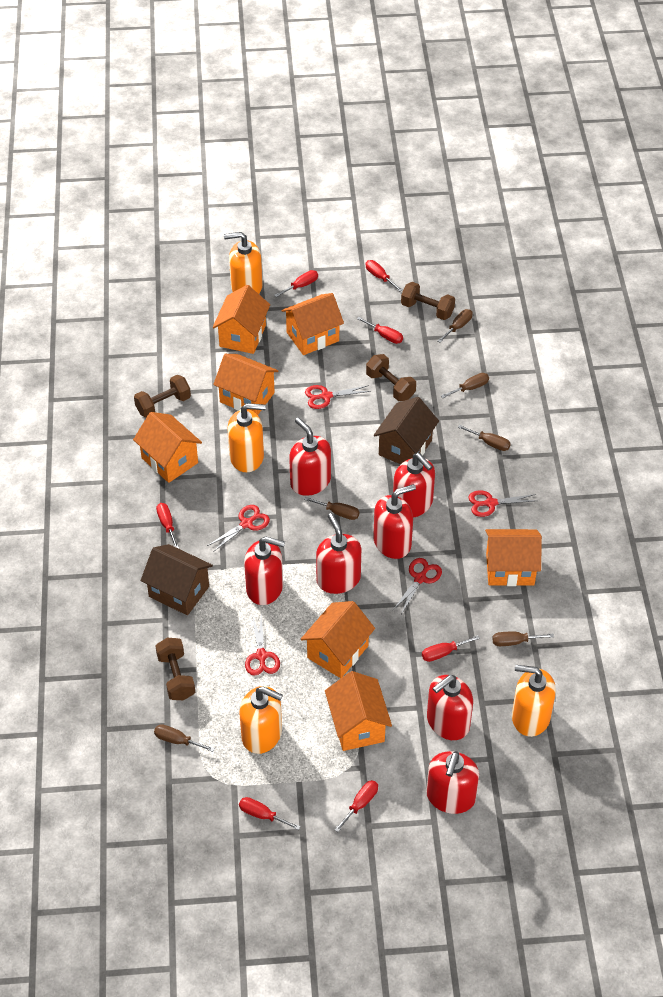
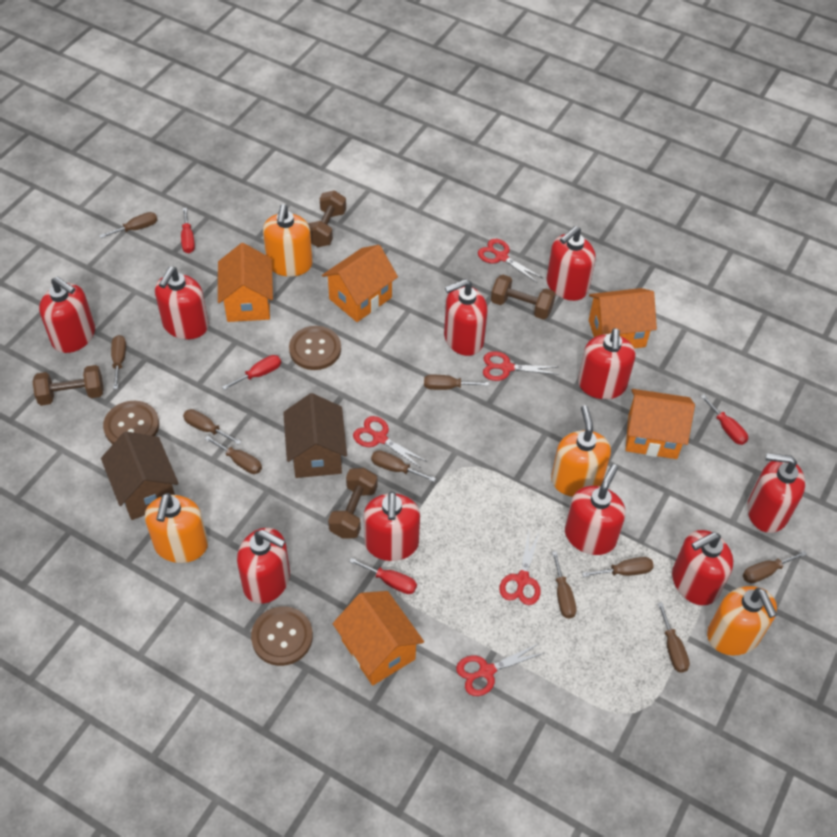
brown button: 0 -> 3
brown screwdriver: 6 -> 10
orange house: 7 -> 5
red screwdriver: 7 -> 4
red soap dispenser: 7 -> 10

